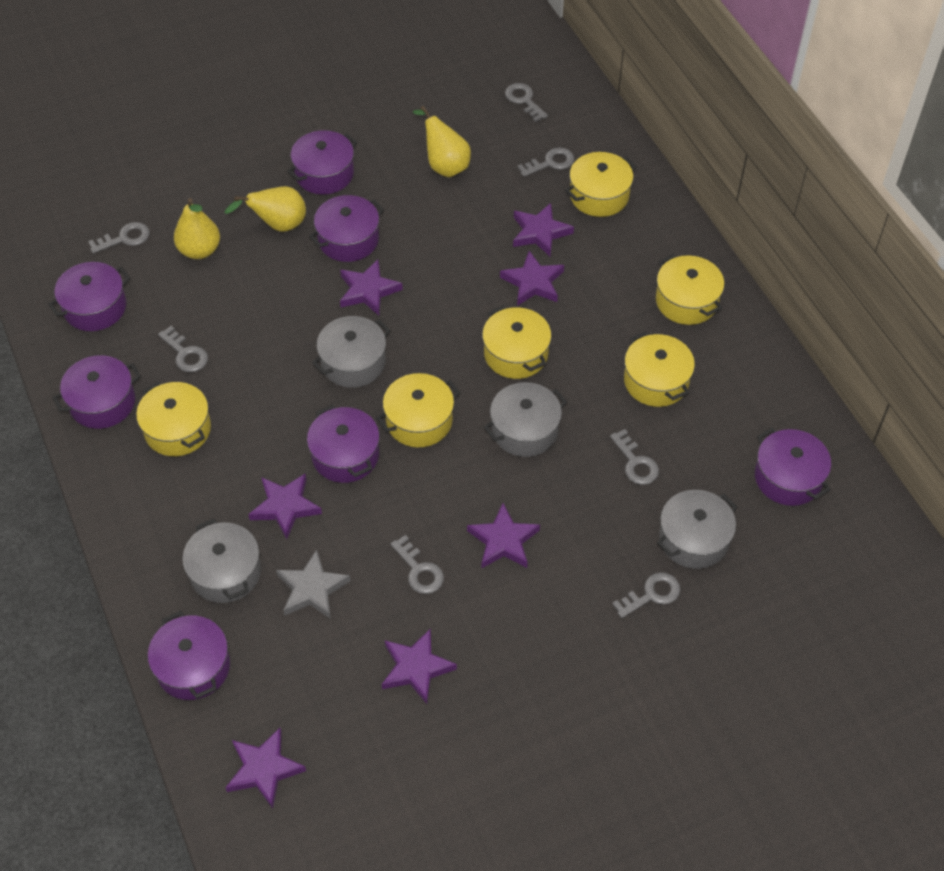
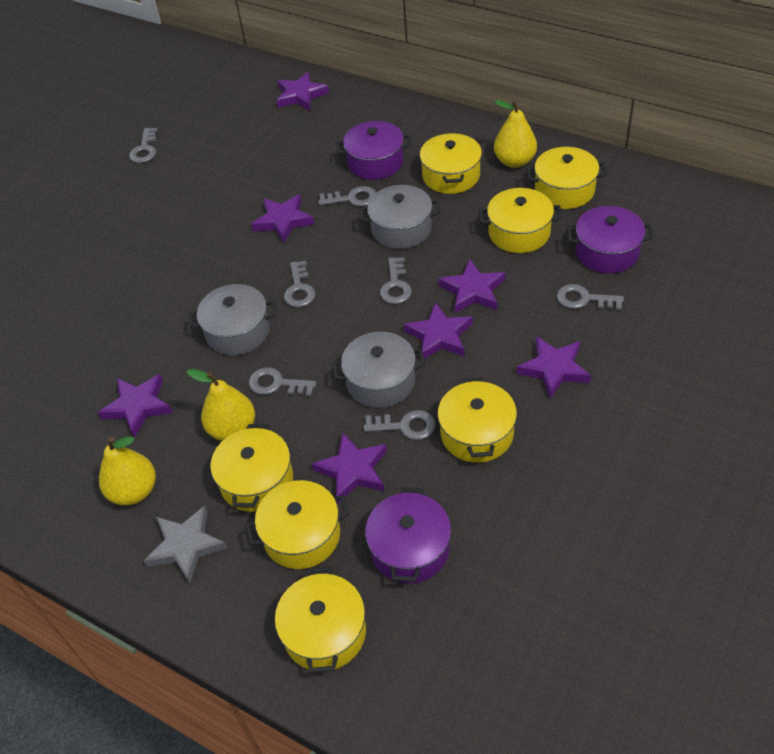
grey pot: 4 -> 3
purple pot: 7 -> 3
yellow pot: 6 -> 7

